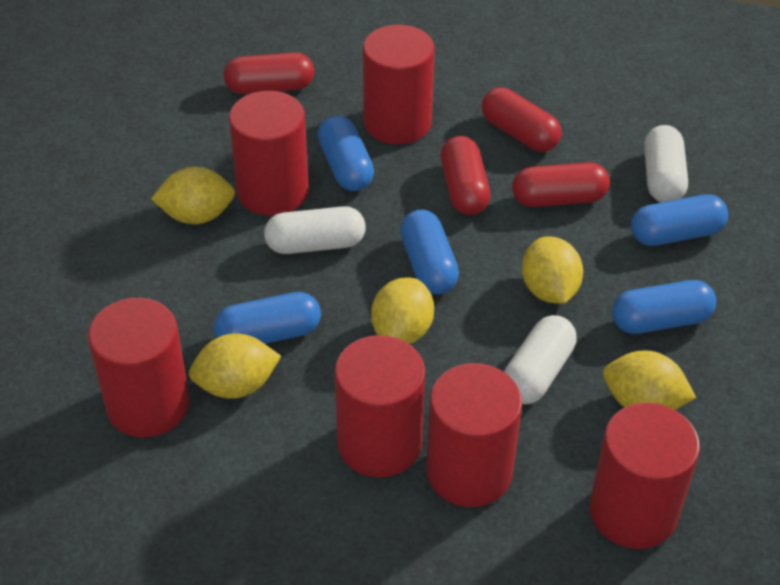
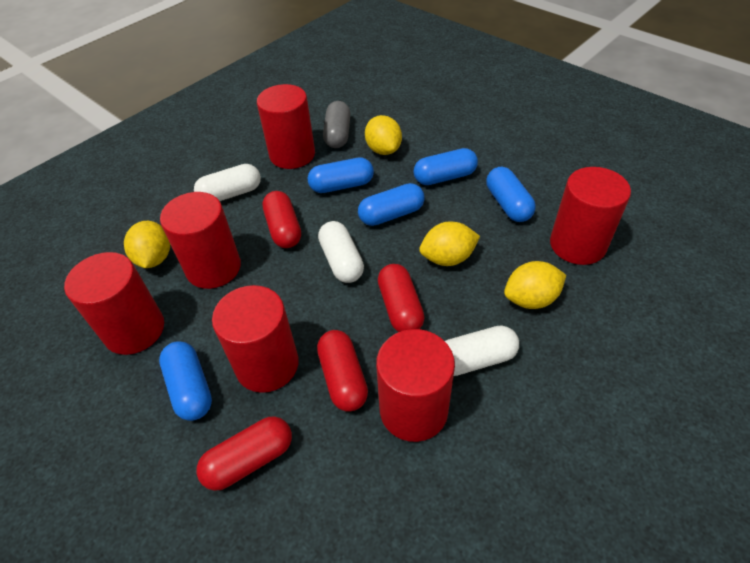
grey capsule: 0 -> 1
yellow lemon: 5 -> 4

